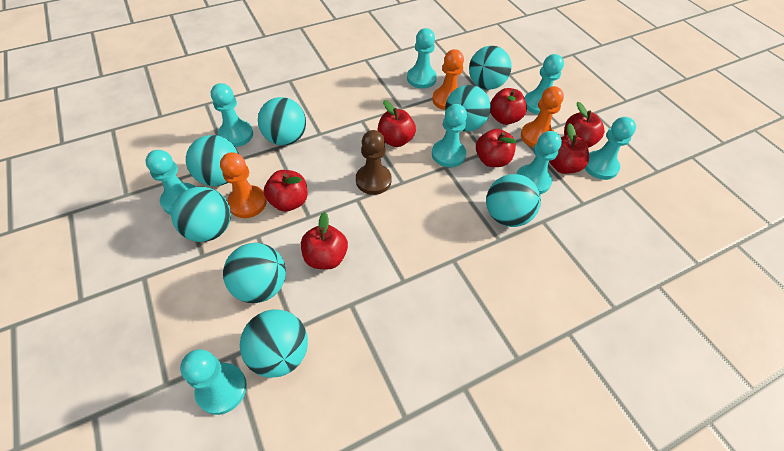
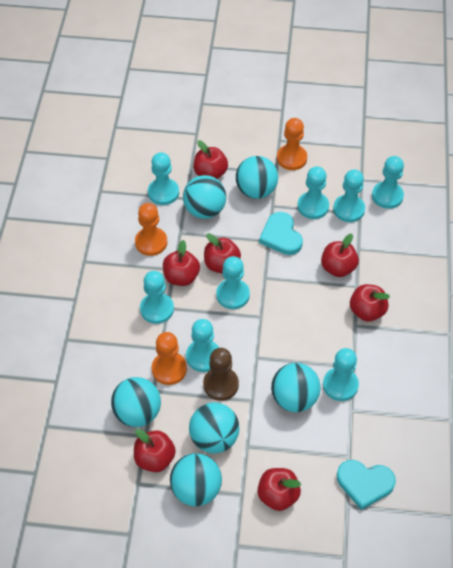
turquoise ball: 8 -> 6
turquoise heart: 0 -> 2

